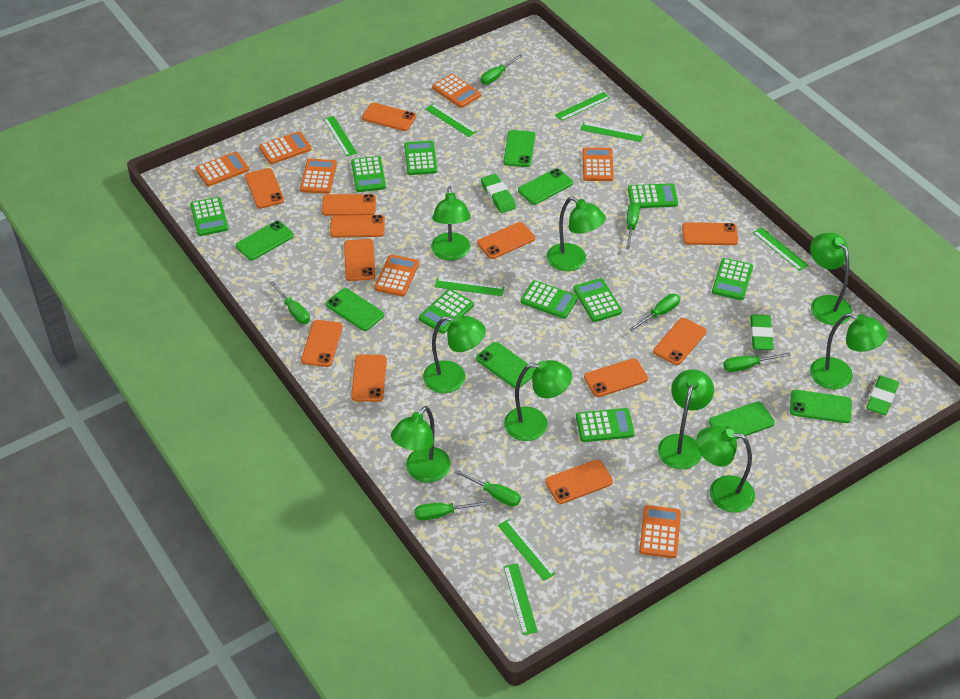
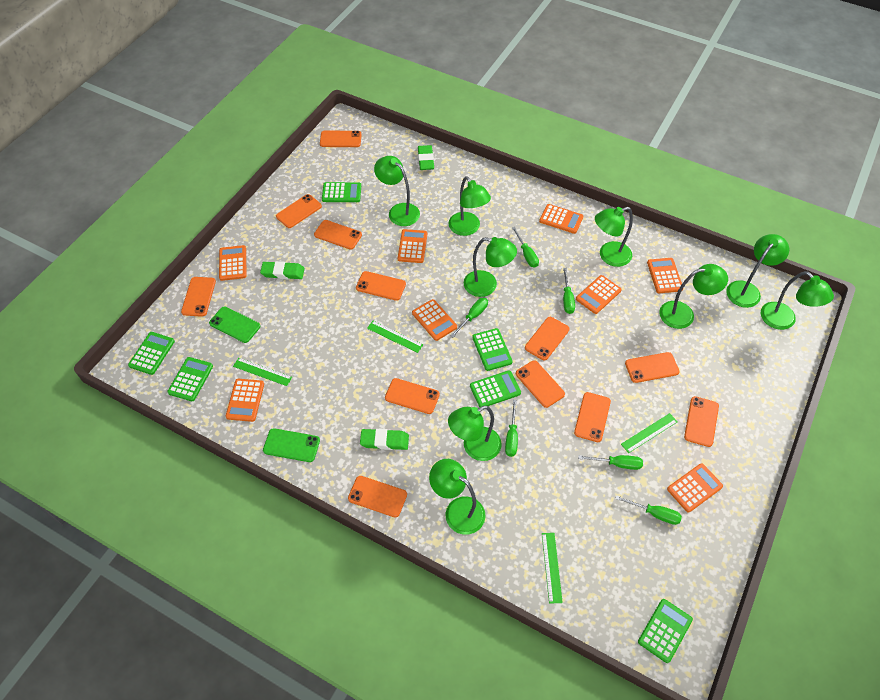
green calculator: 9 -> 6
green phone: 7 -> 2
green ruler: 8 -> 4
green screwdriver: 7 -> 6
orange calculator: 7 -> 8

